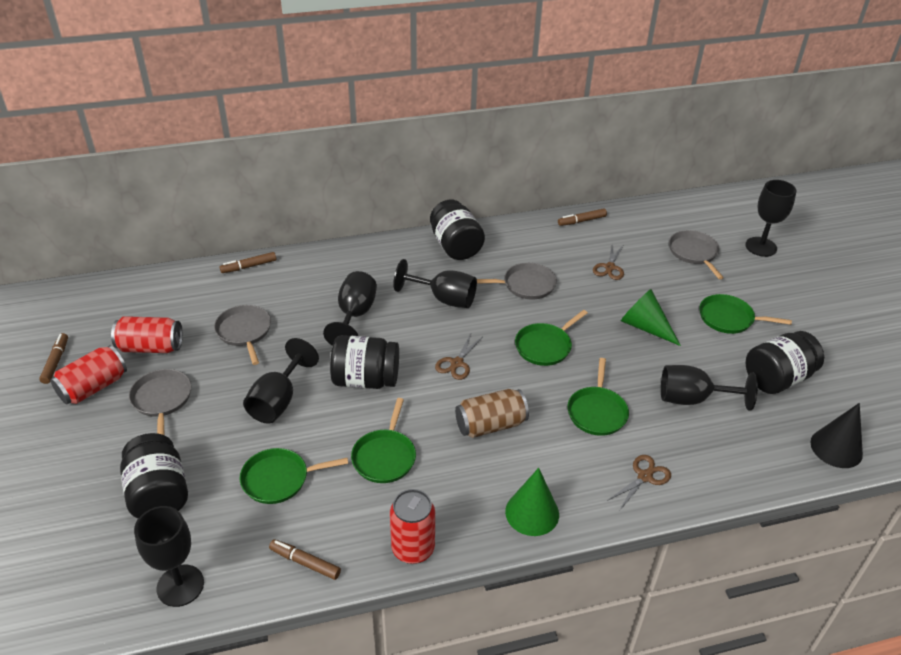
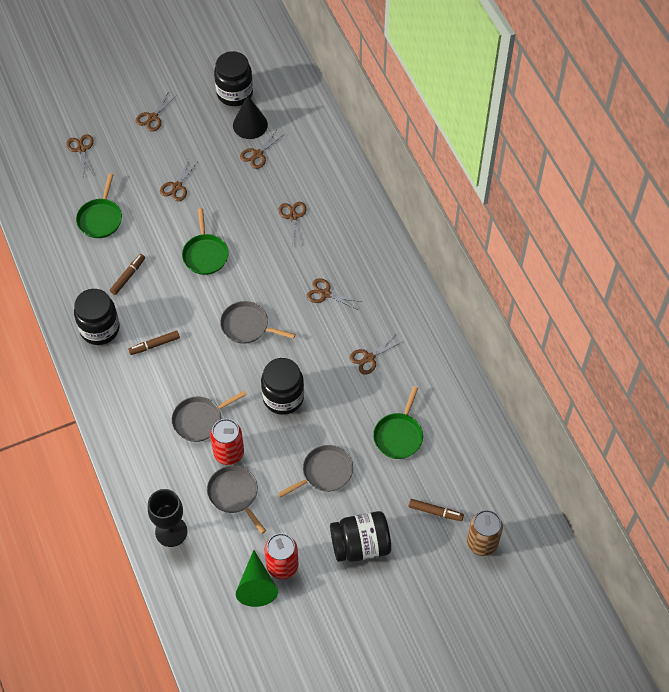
black goblet: 6 -> 1
brown marker: 4 -> 3
brown scissors: 3 -> 7
green cone: 2 -> 1
green pan: 5 -> 3
red can: 3 -> 2

